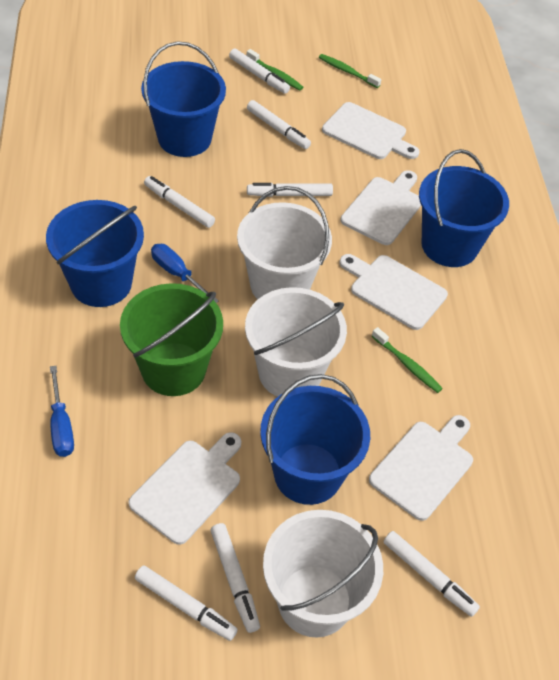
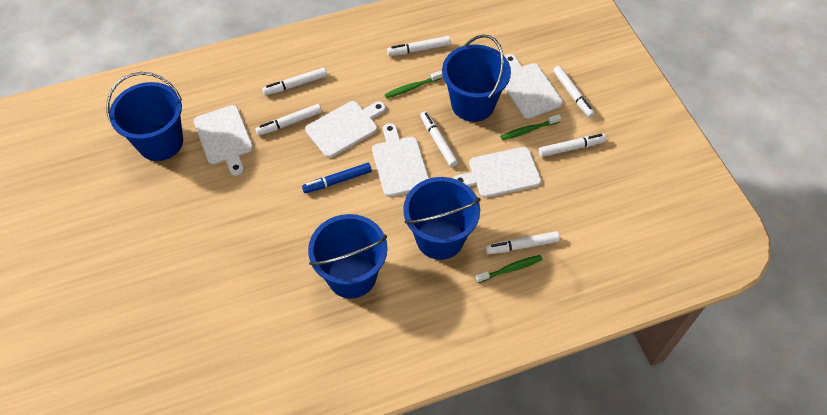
blue marker: 0 -> 1
blue screwdriver: 2 -> 0
green bucket: 1 -> 0
white bucket: 3 -> 0

